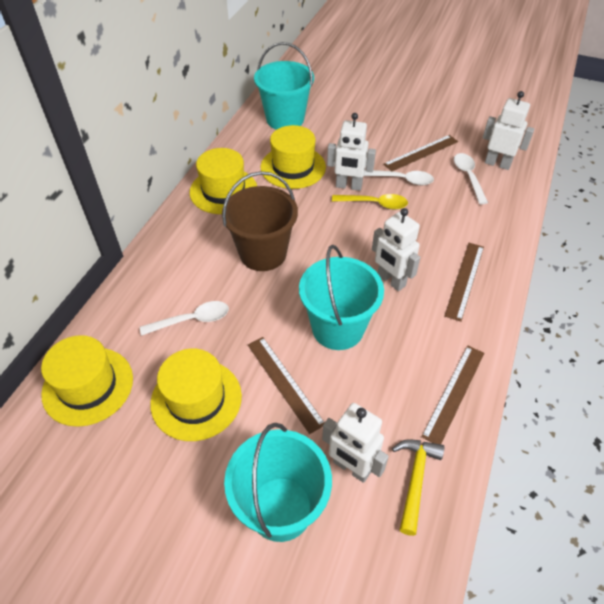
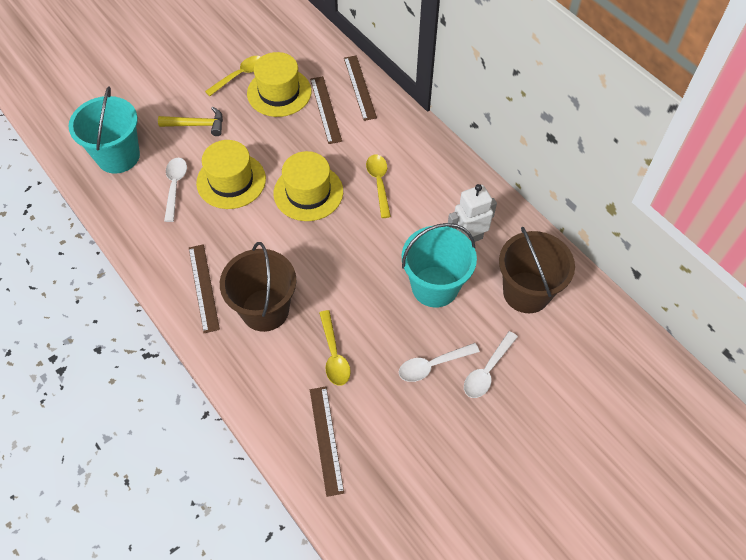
brown bucket: 1 -> 2
turquoise bucket: 3 -> 2
white robot: 4 -> 1
yellow hat: 4 -> 3
yellow spoon: 1 -> 3

